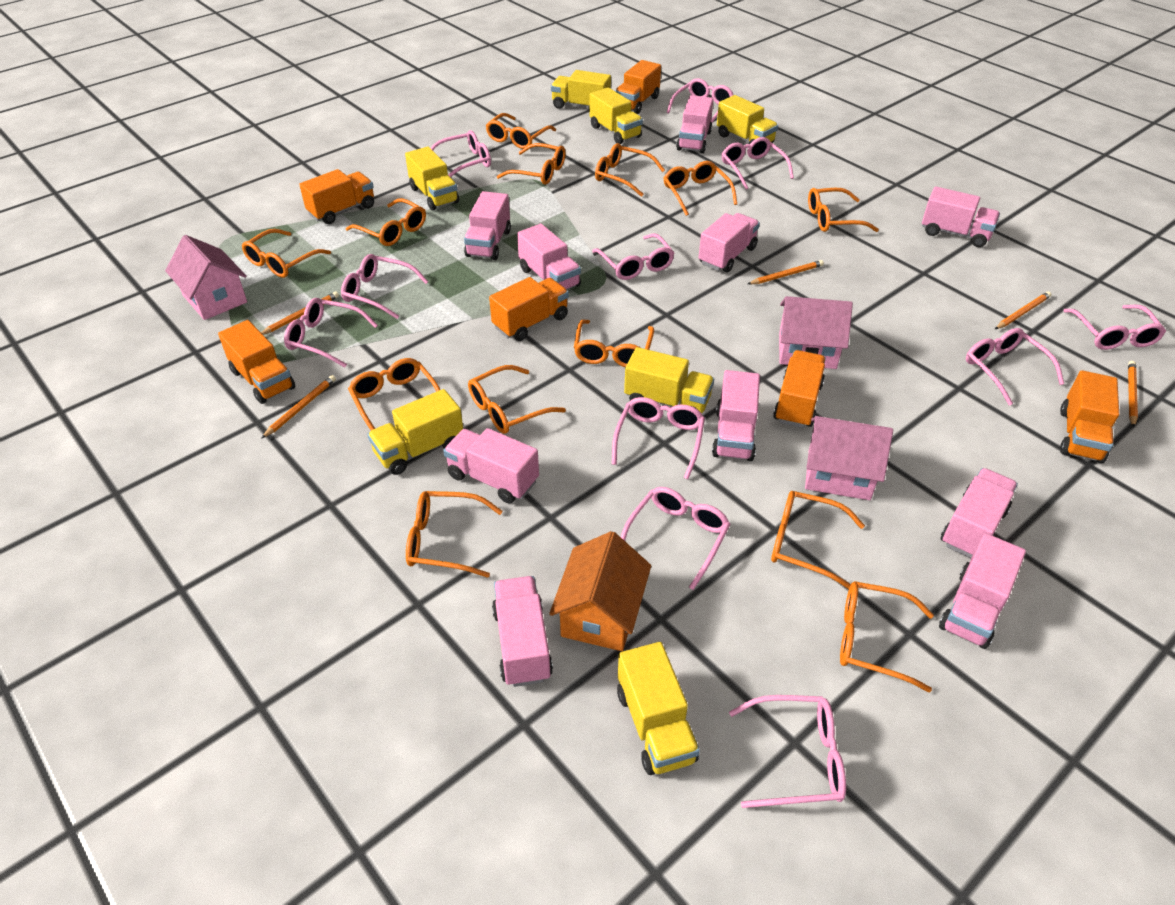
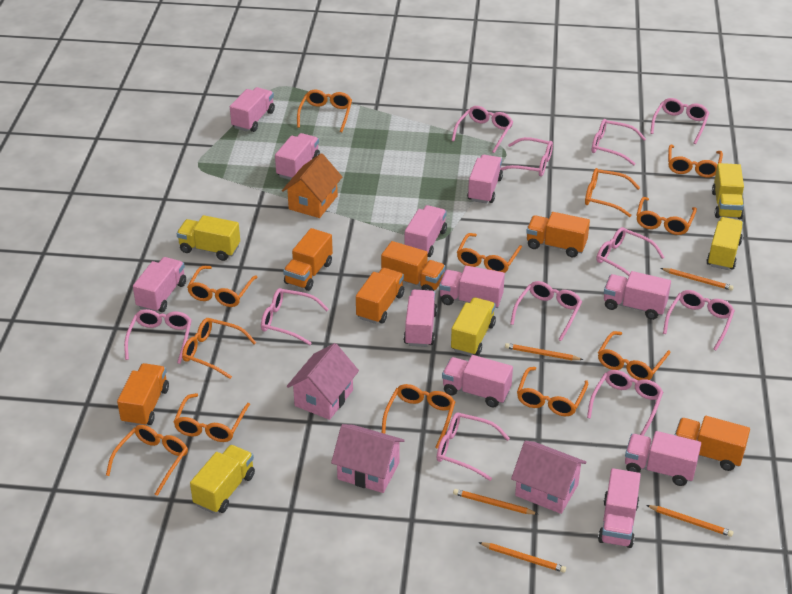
orange glasses: 13 -> 12
pink truck: 10 -> 11
yellow truck: 7 -> 5

